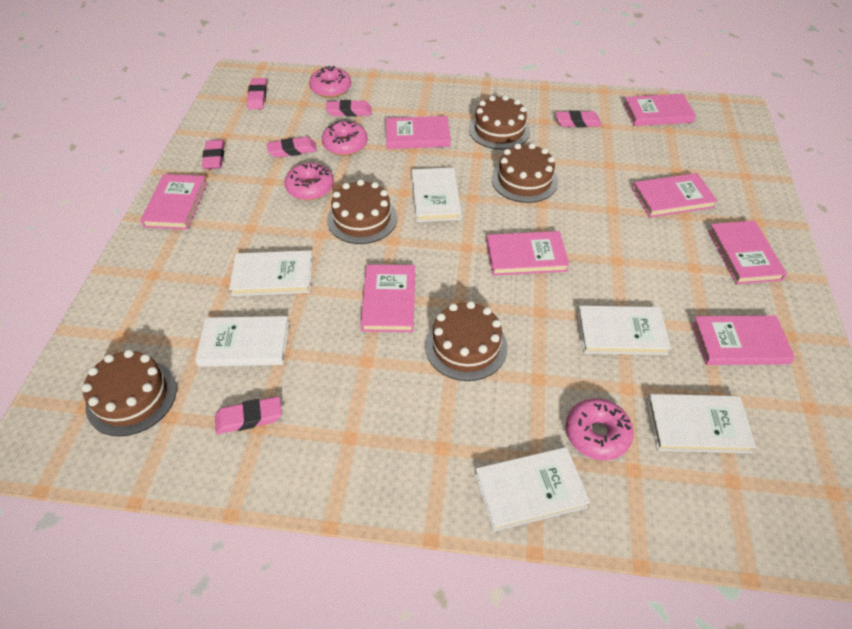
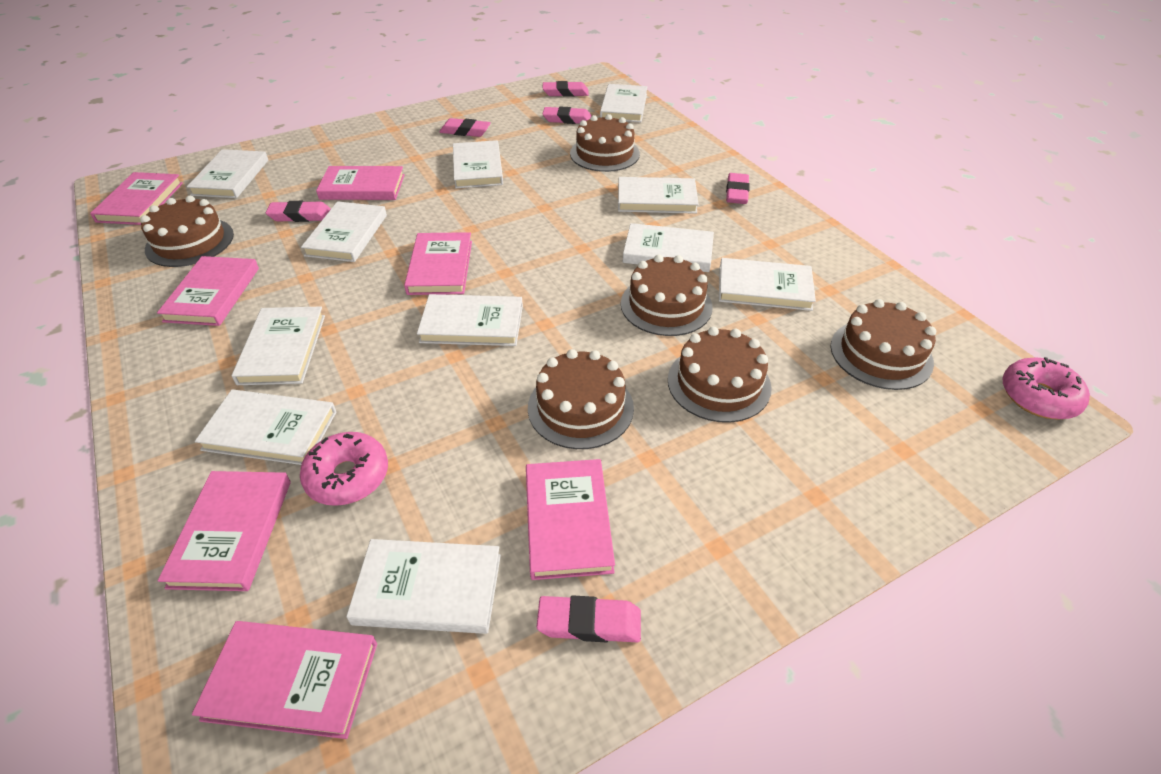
brown cake: 5 -> 6
pink book: 8 -> 7
pink donut: 4 -> 2
white book: 6 -> 11

